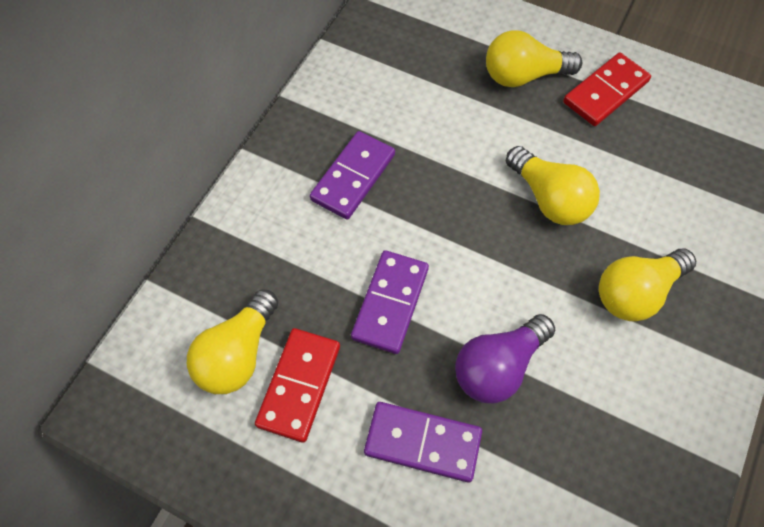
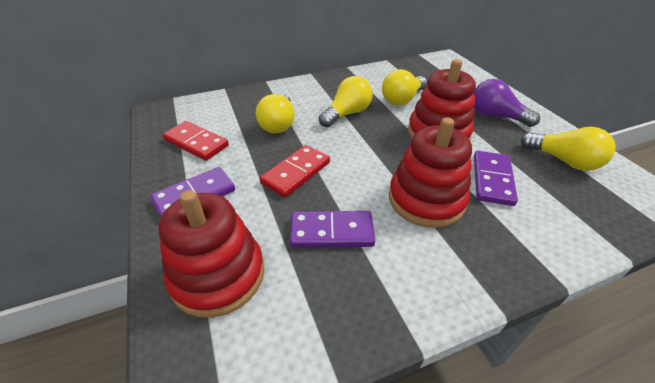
red stacking toy: 0 -> 3

